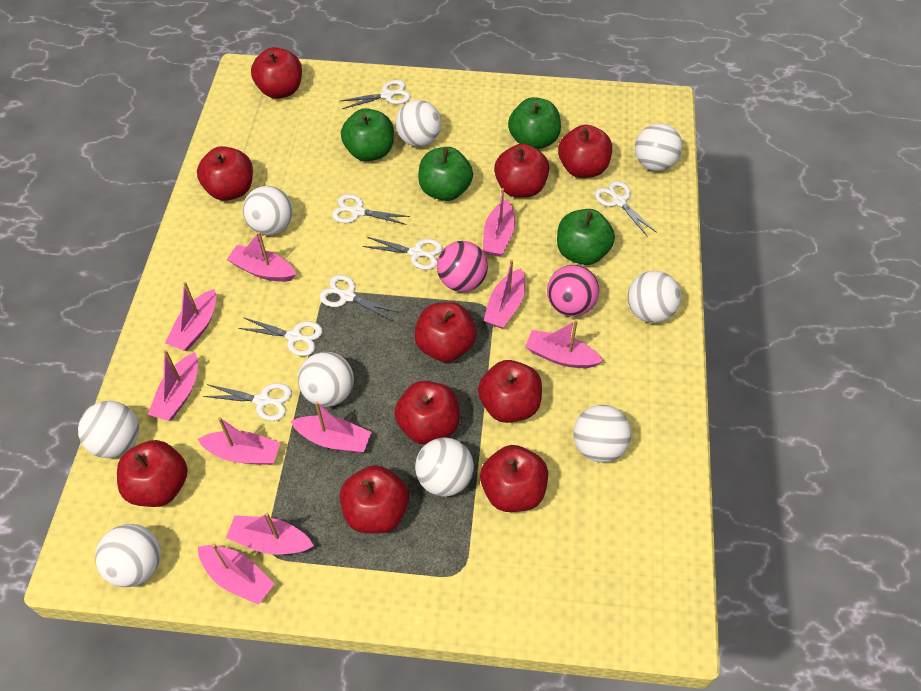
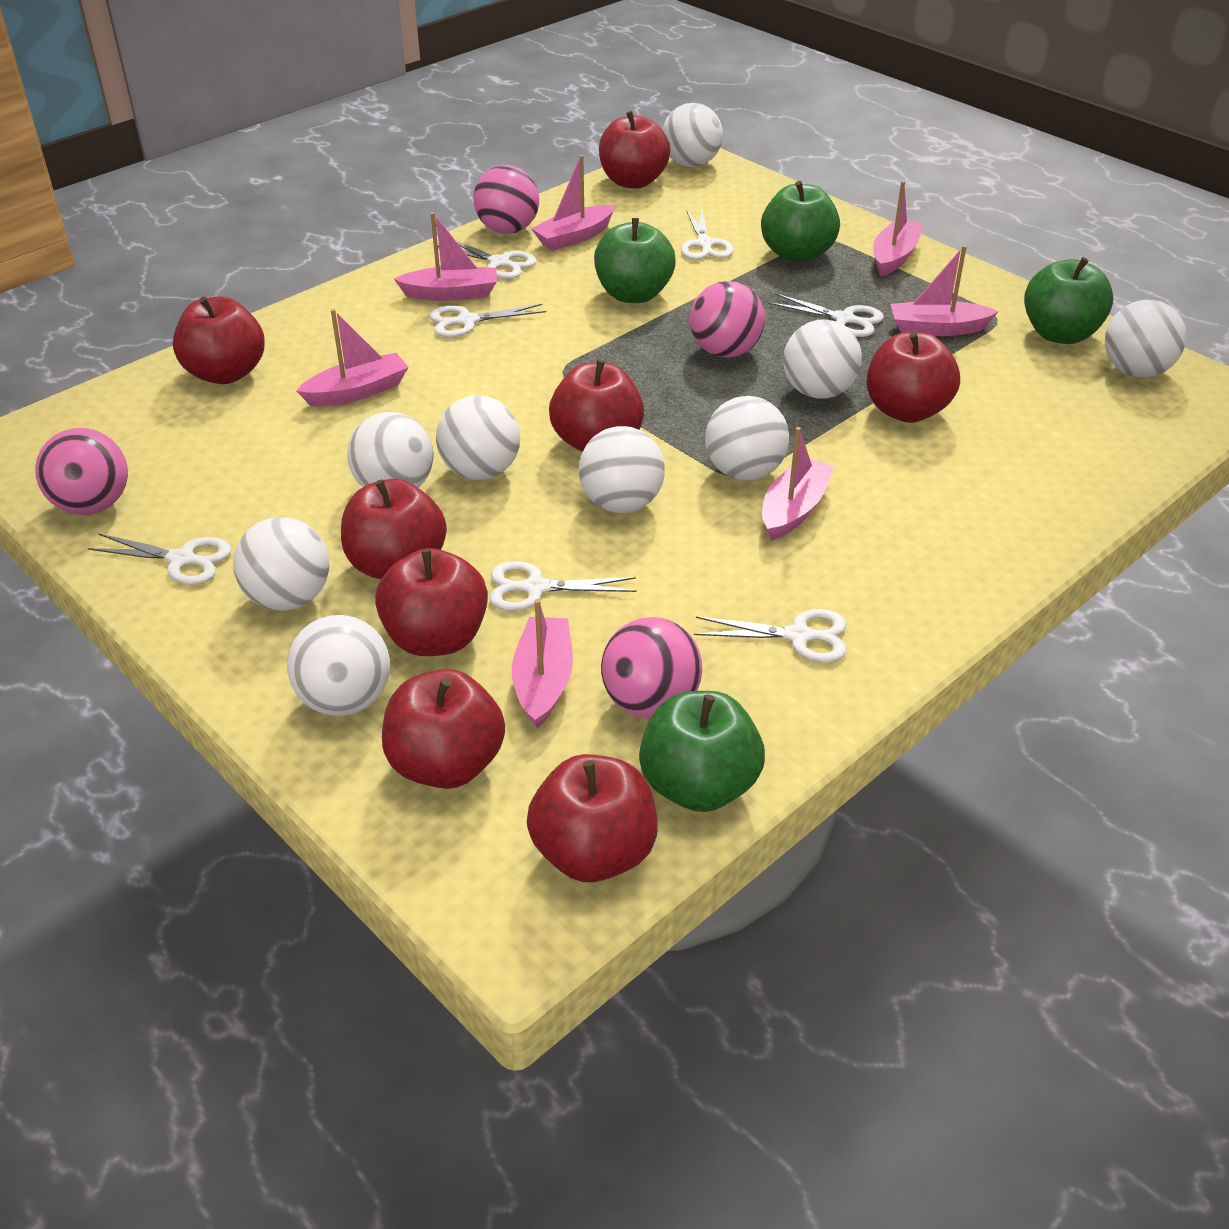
pink ball: 2 -> 4
pink boat: 10 -> 7
red apple: 10 -> 8

